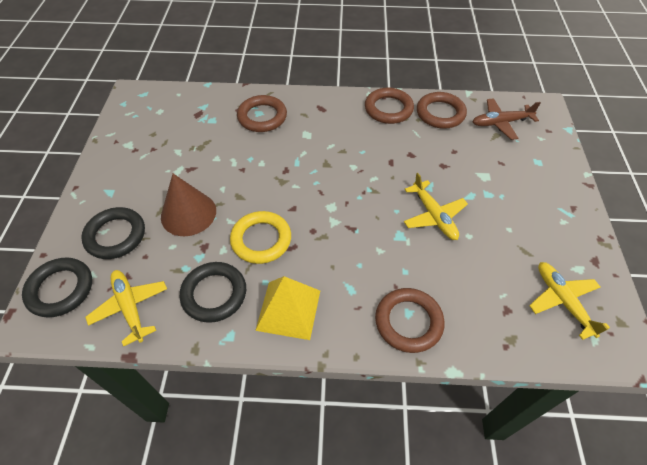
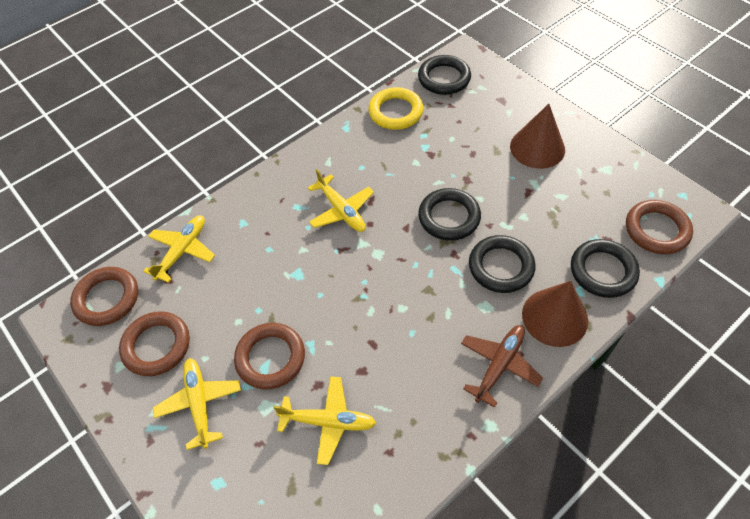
black ring: 3 -> 4
brown cone: 1 -> 2
yellow plane: 3 -> 4
yellow pyramid: 1 -> 0

